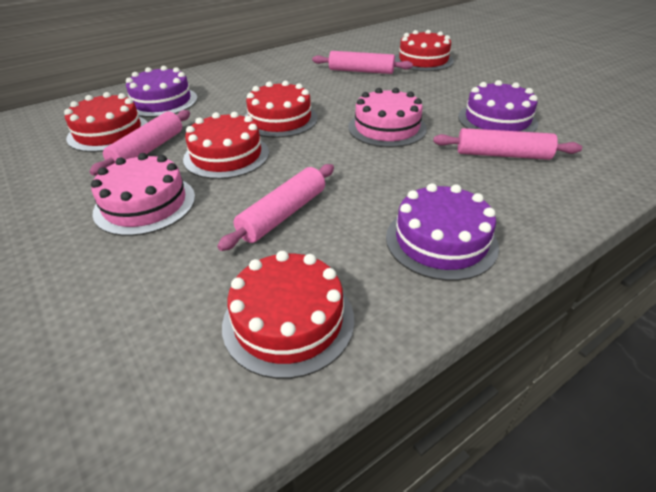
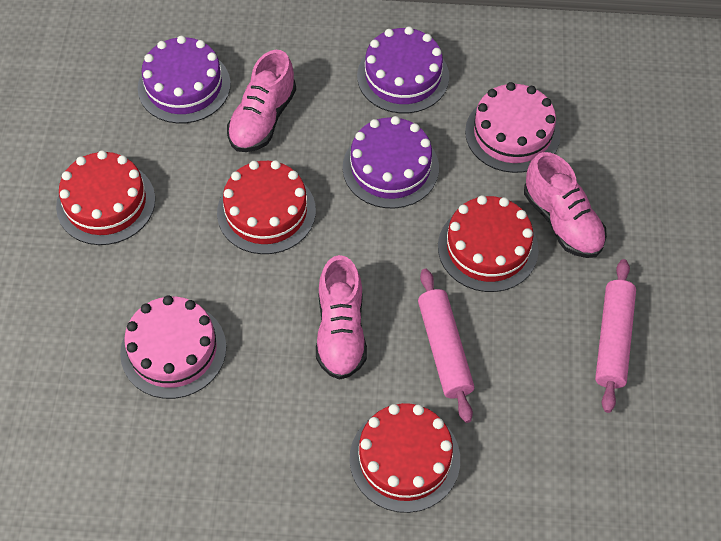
pink rolling pin: 4 -> 2
pink shoe: 0 -> 3
red cake: 5 -> 4

